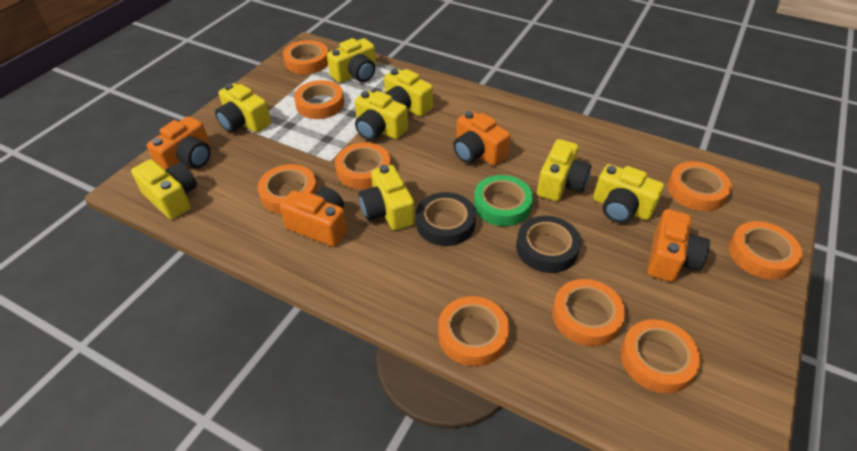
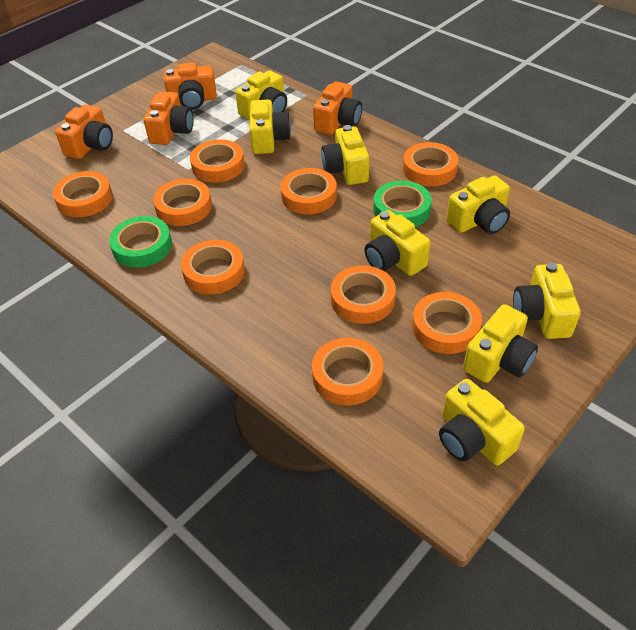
black tape: 2 -> 0
green tape: 1 -> 2

